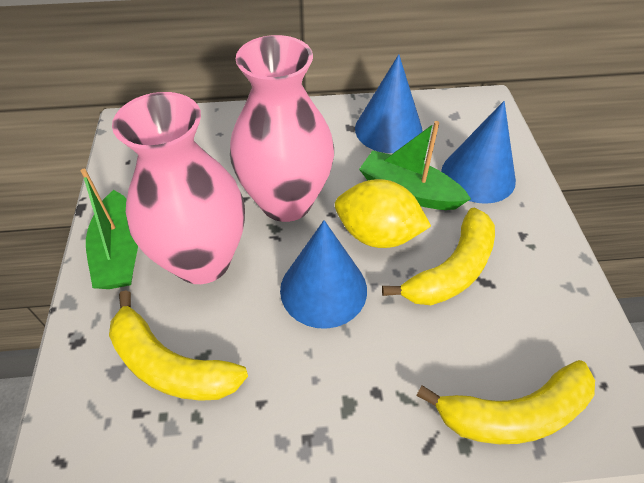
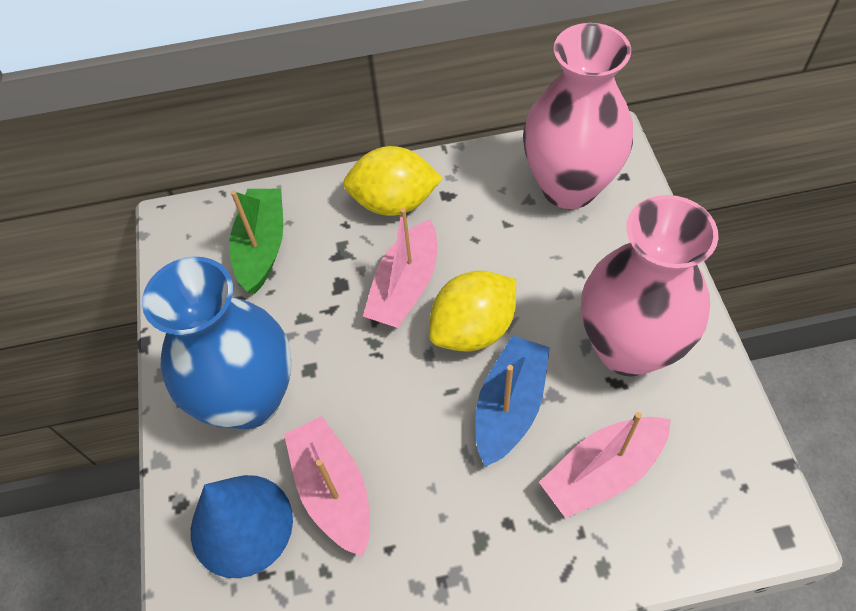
blue boat: 0 -> 1
blue cone: 3 -> 1
blue vase: 0 -> 1
green boat: 2 -> 1
pink boat: 0 -> 3
yellow banana: 3 -> 0
yellow lemon: 1 -> 2

